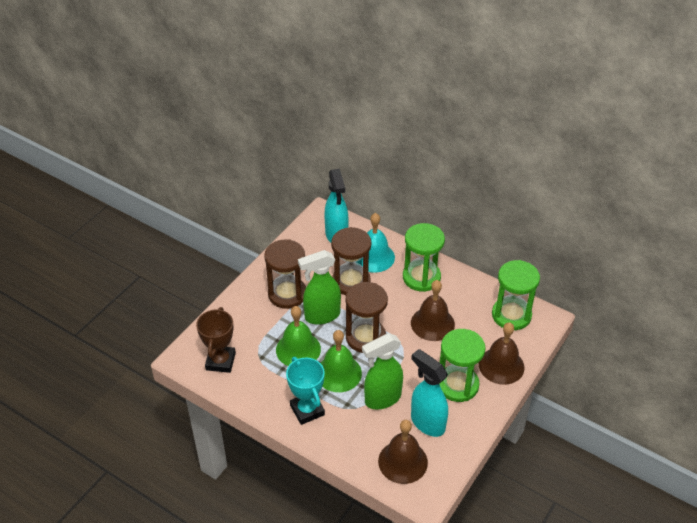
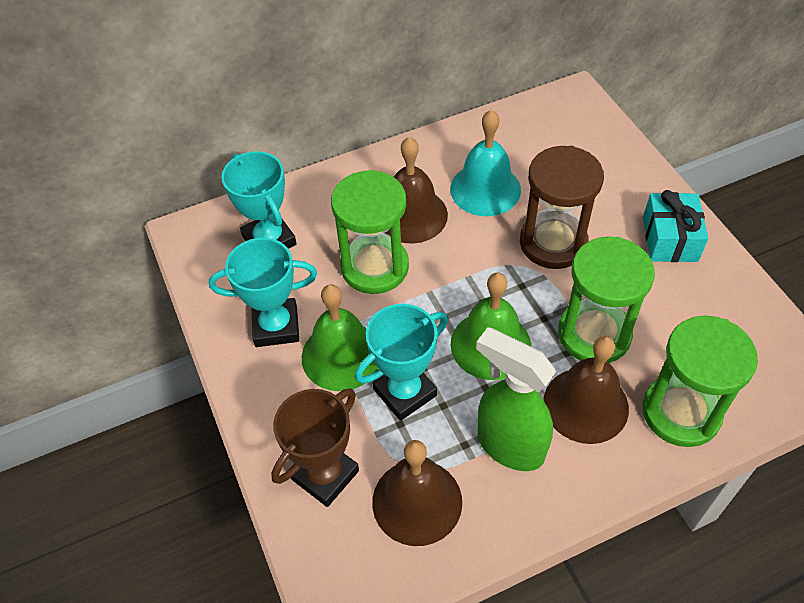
brown hourglass: 3 -> 1
green spray bottle: 2 -> 1
turquoise gift: 0 -> 1
turquoise spray bottle: 2 -> 0
turquoise trophy: 1 -> 3

